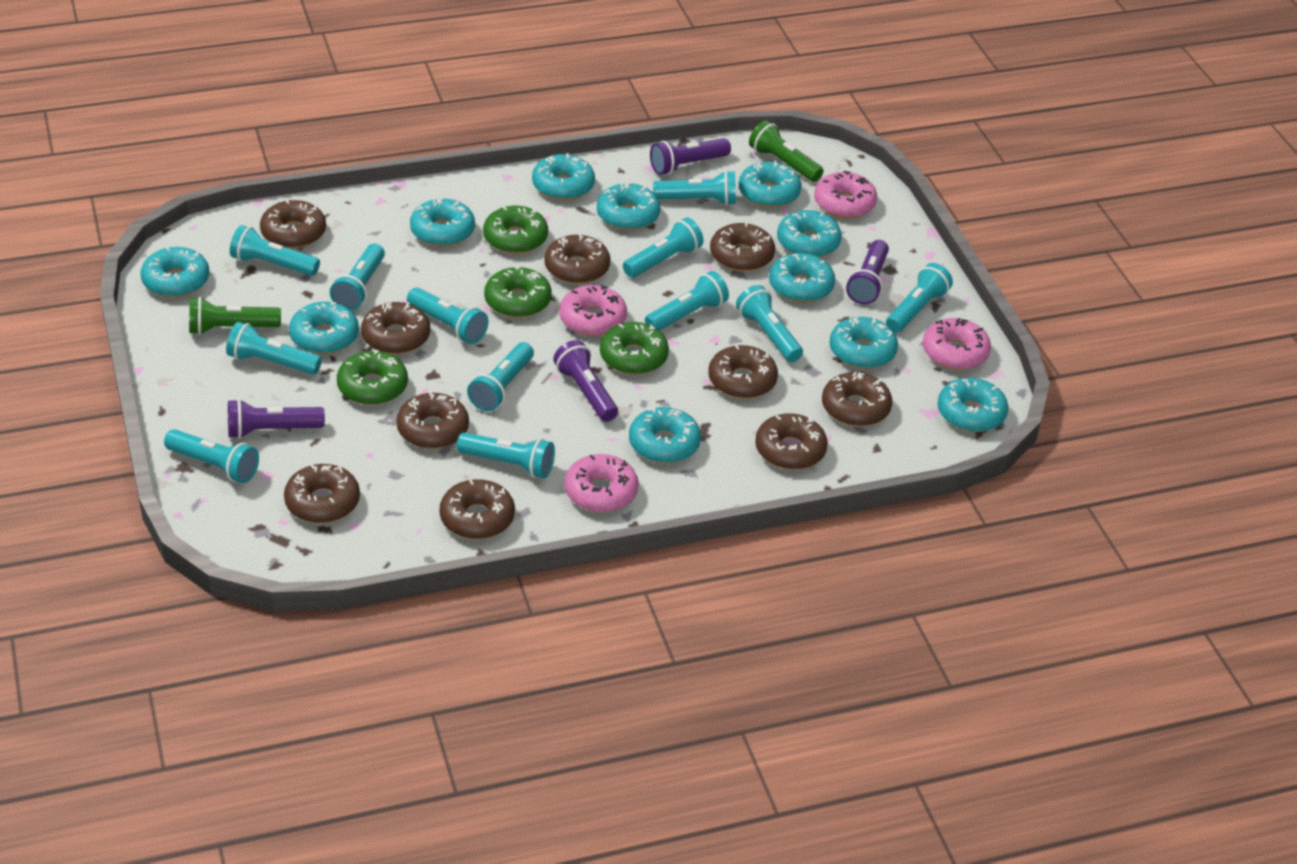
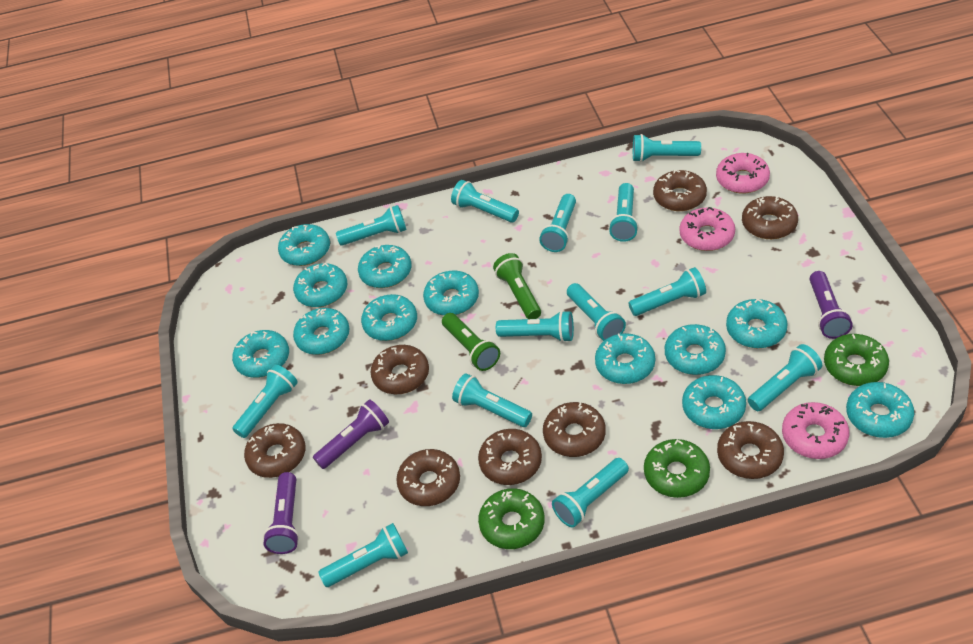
brown donut: 10 -> 8
green donut: 4 -> 3
pink donut: 4 -> 3
purple flashlight: 4 -> 3
turquoise donut: 11 -> 12
turquoise flashlight: 12 -> 13

